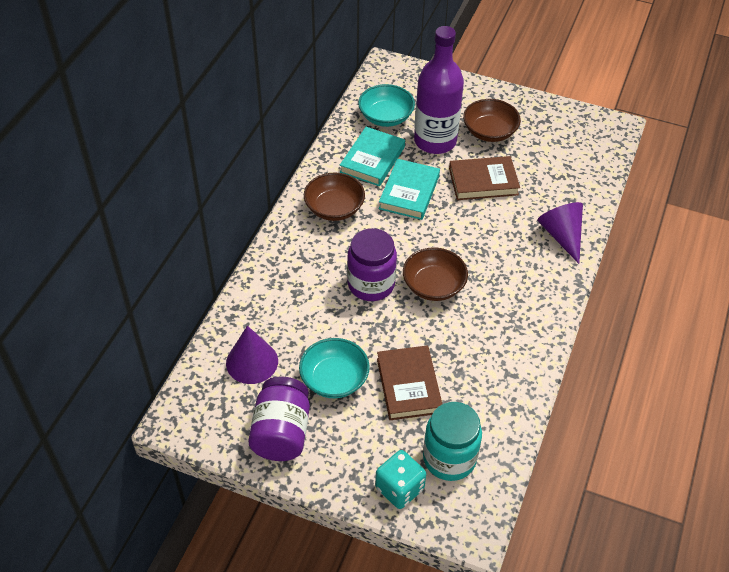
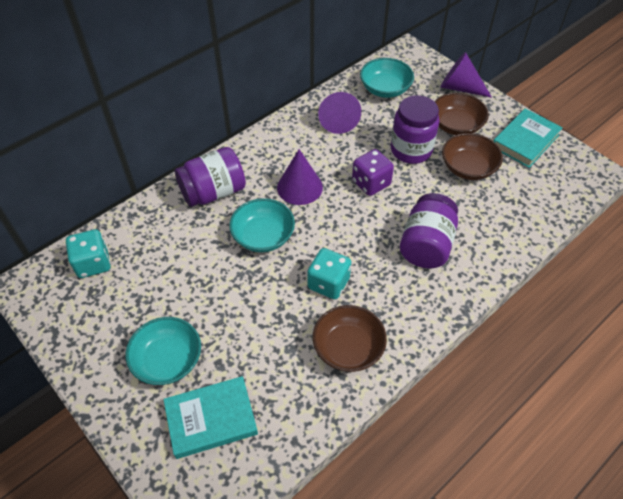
brown book: 2 -> 0
purple bottle: 1 -> 0
purple cone: 2 -> 3
purple dice: 0 -> 1
purple jar: 2 -> 3
turquoise bowl: 2 -> 3
turquoise dice: 1 -> 2
turquoise jar: 1 -> 0

